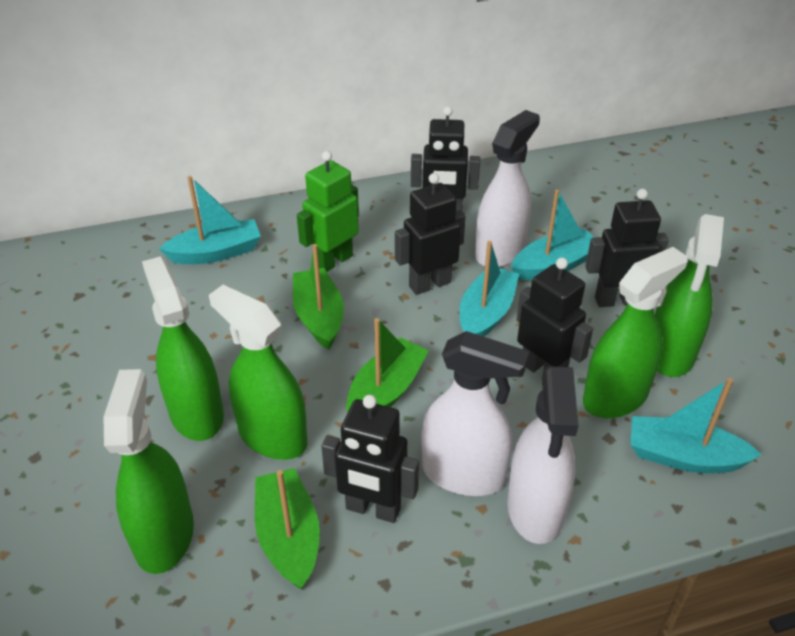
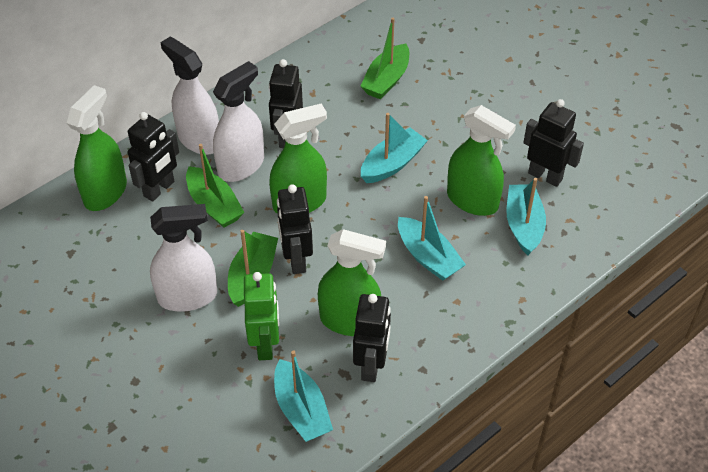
green spray bottle: 5 -> 4

